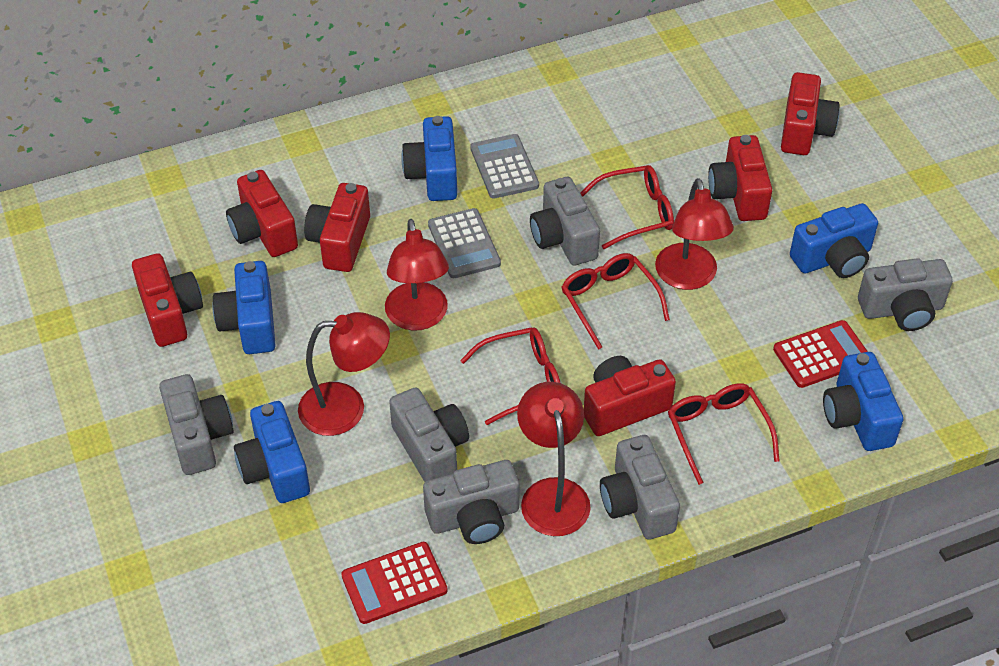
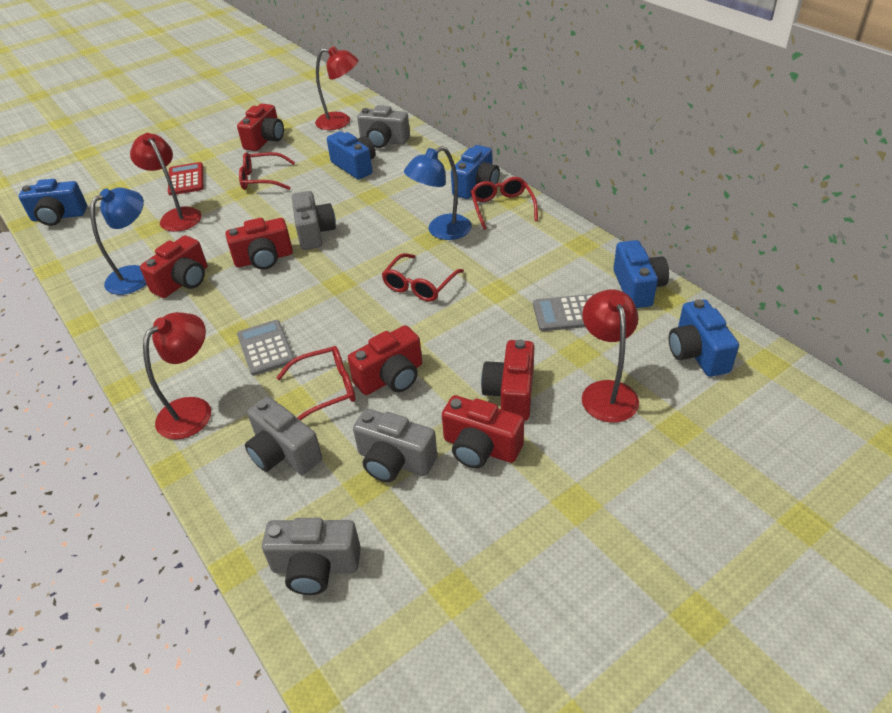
blue lamp: 0 -> 2
grey camera: 6 -> 5
red calculator: 2 -> 1

